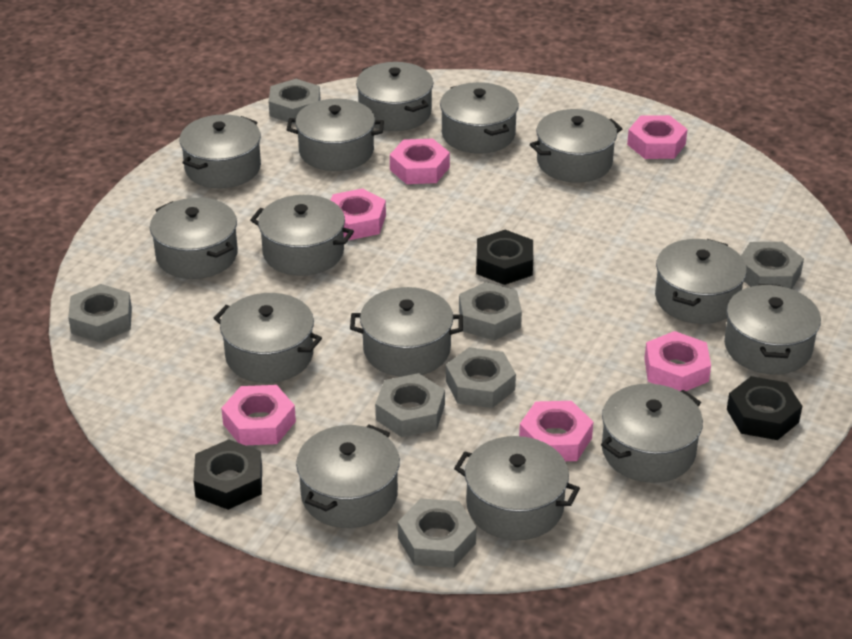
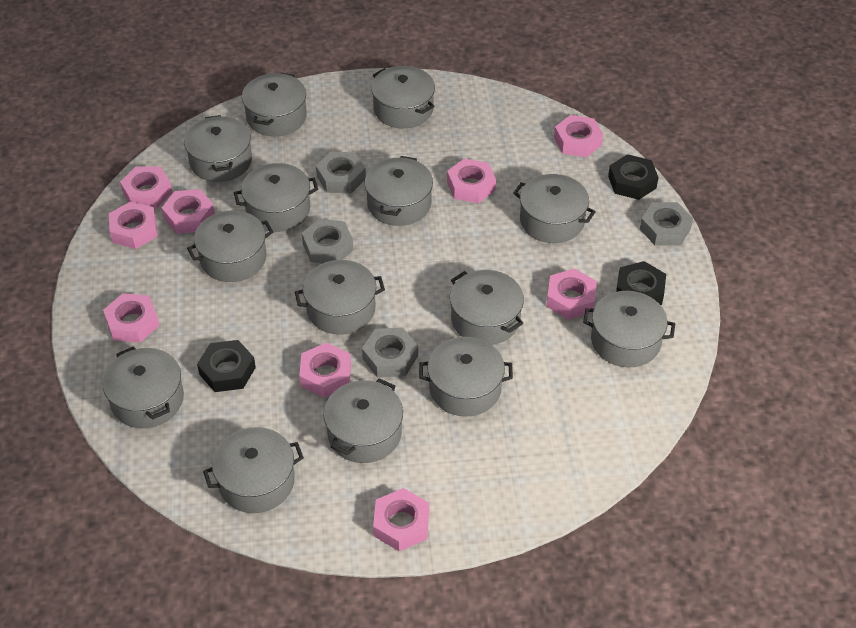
grey nut: 7 -> 4
pink nut: 6 -> 9

